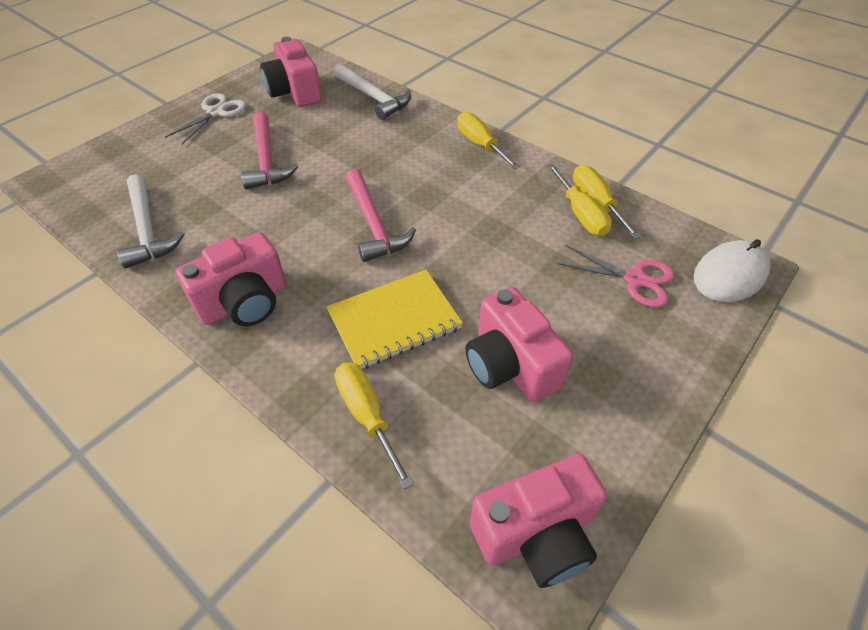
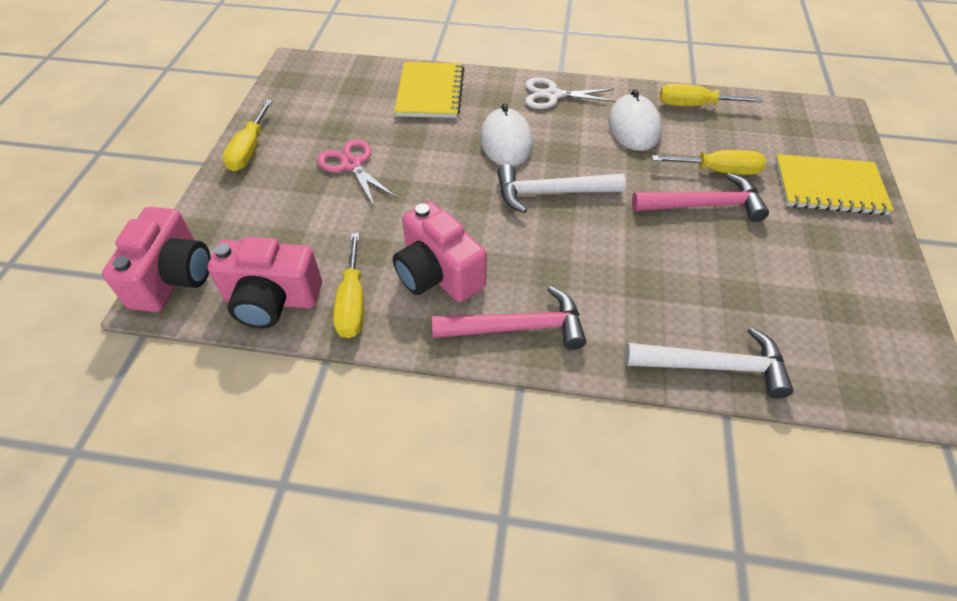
pink camera: 4 -> 3
white mouse: 1 -> 2
yellow notebook: 1 -> 2

